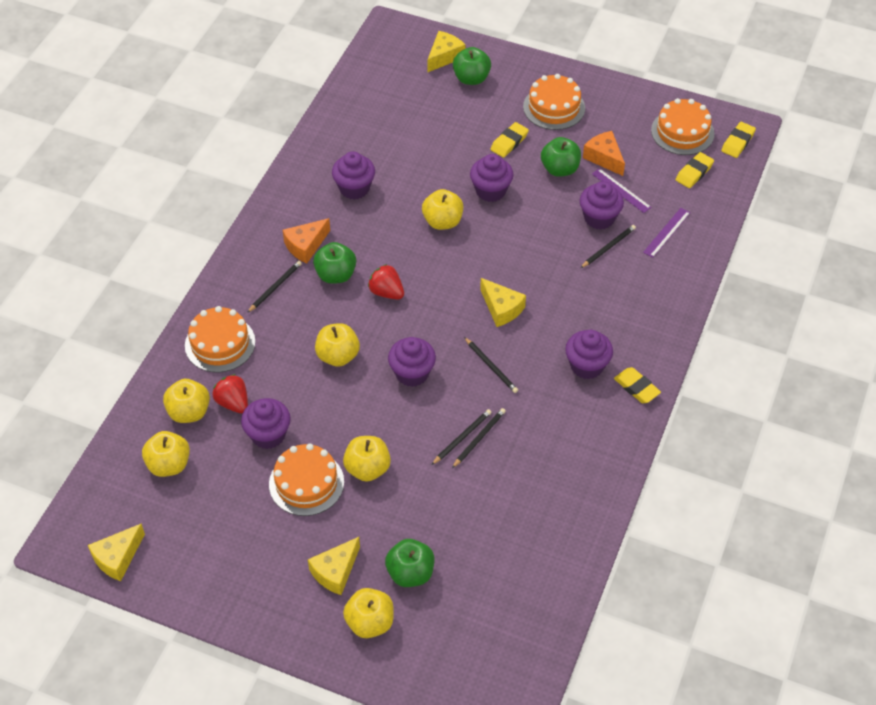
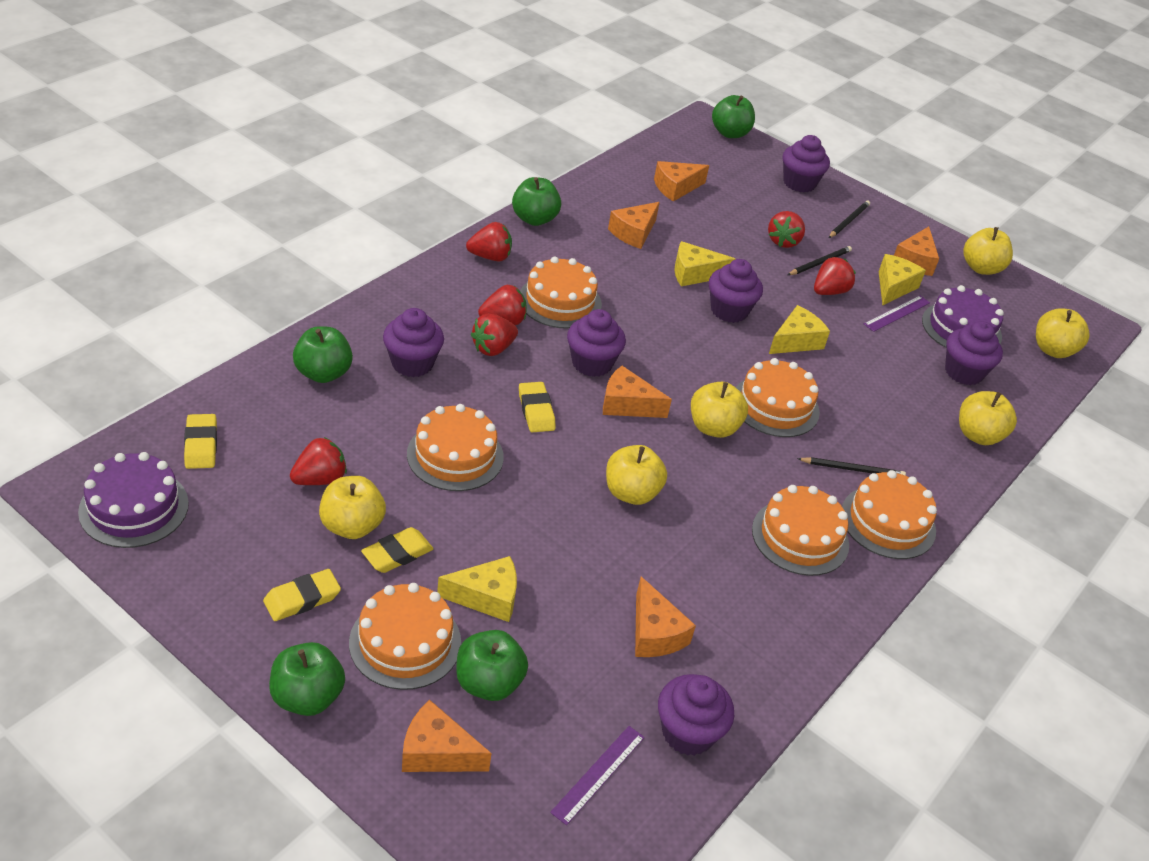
black pencil: 5 -> 3
green apple: 4 -> 5
orange cake: 4 -> 6
orange cheese: 2 -> 6
purple cake: 0 -> 2
red strawberry: 2 -> 6

